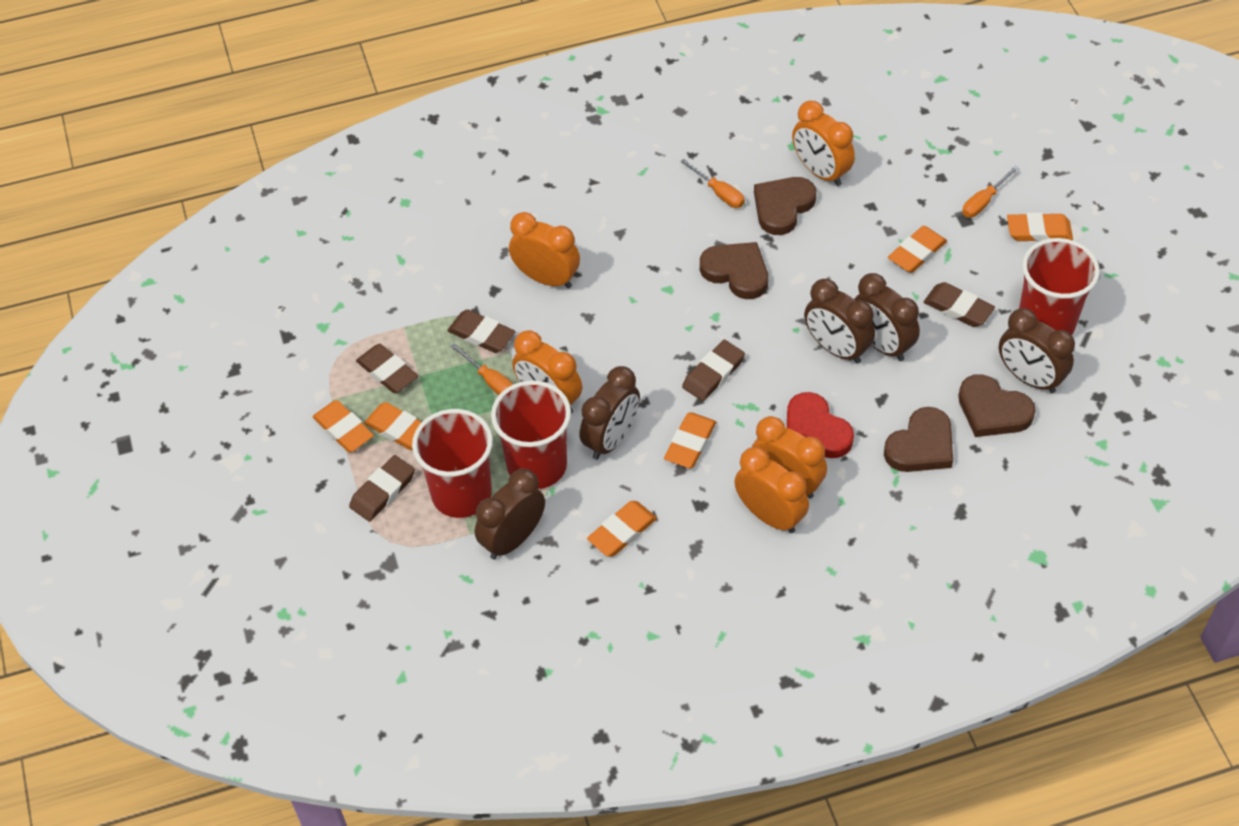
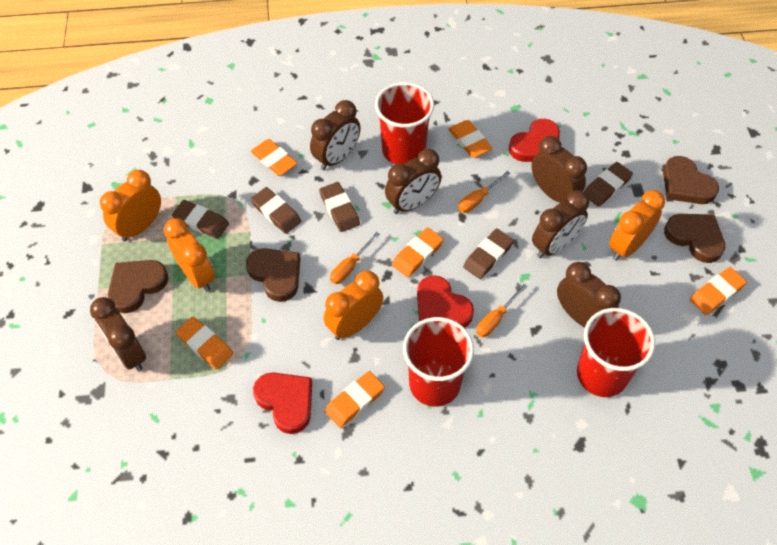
brown clock: 5 -> 6
orange clock: 5 -> 4
red heart: 1 -> 3

